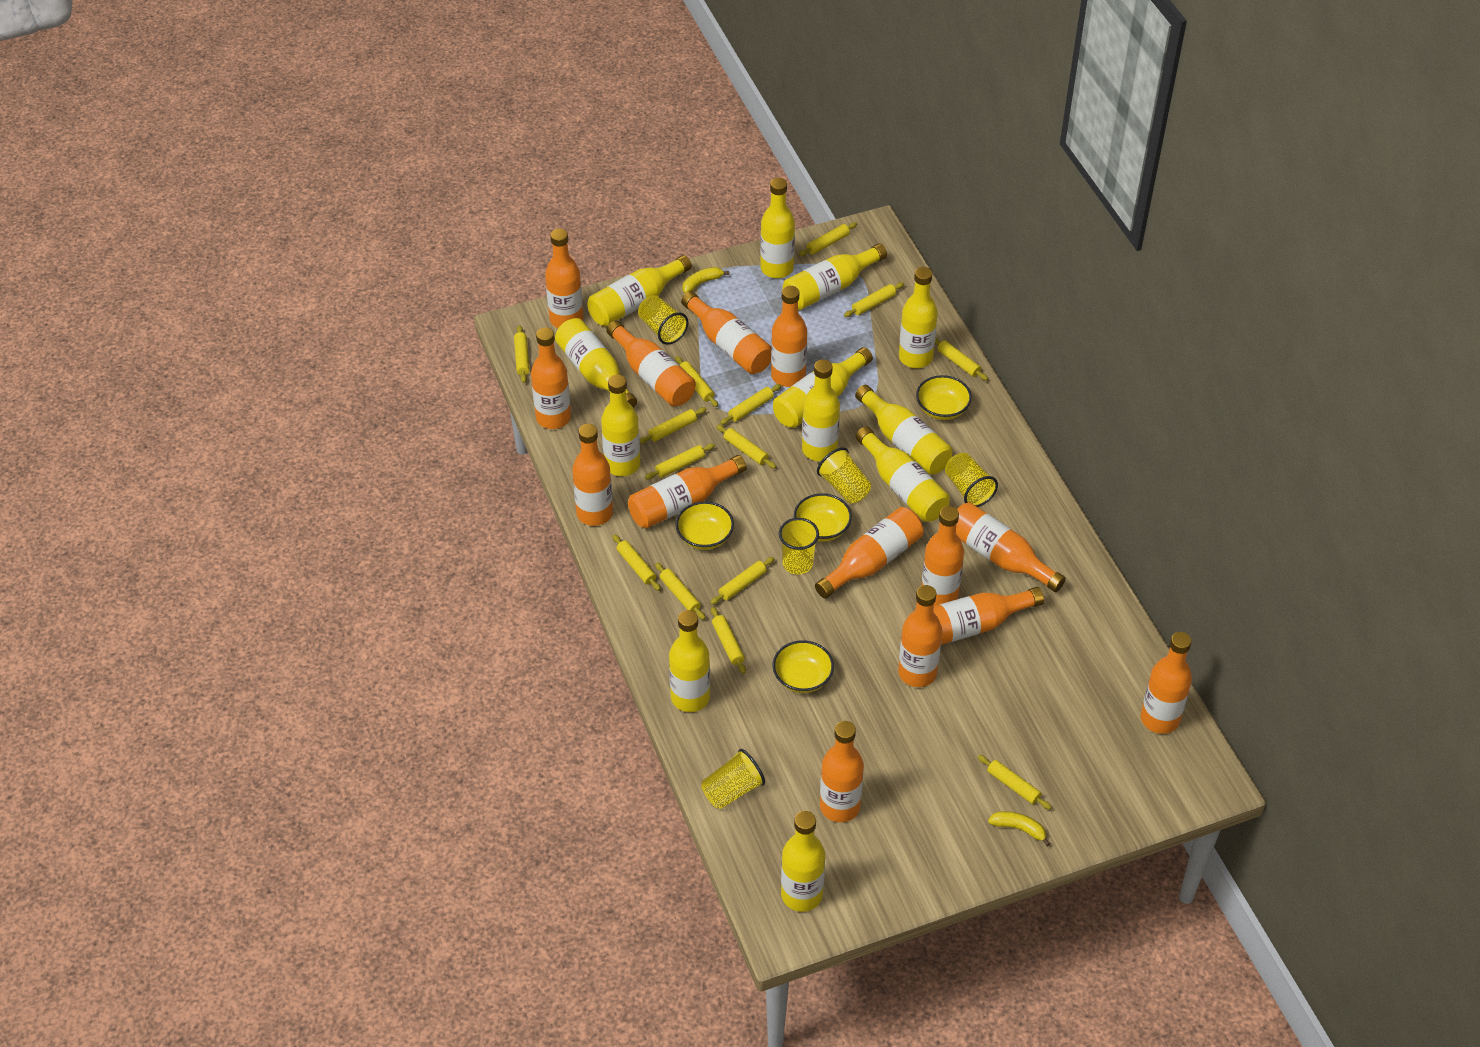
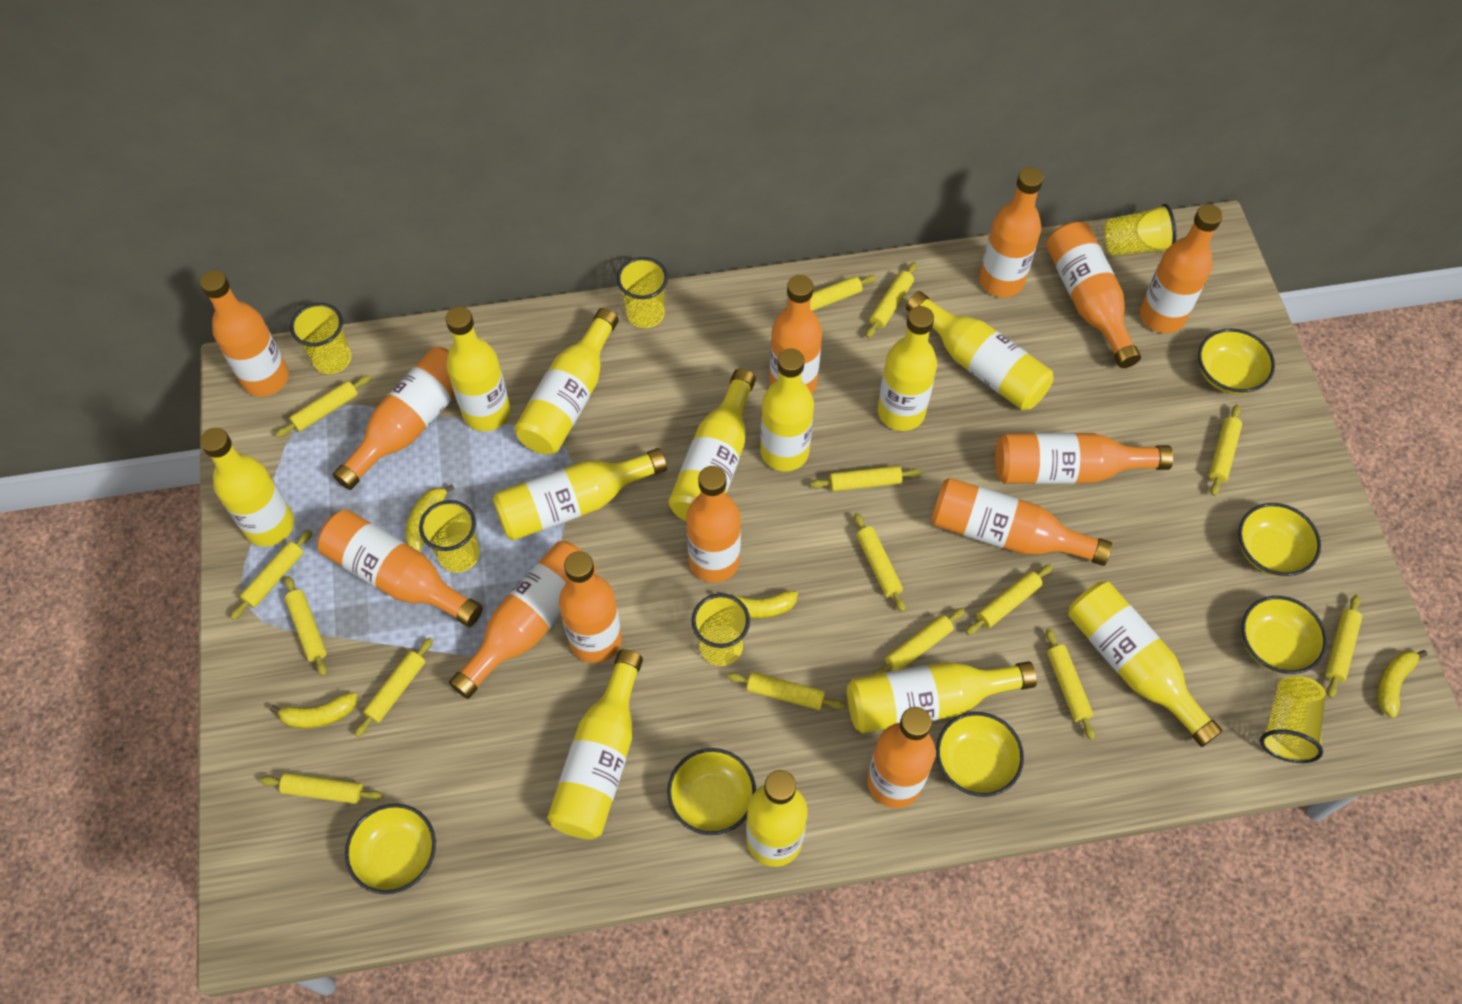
orange bottle: 14 -> 13
yellow banana: 2 -> 4
yellow bowl: 4 -> 6
yellow cup: 5 -> 6
yellow rolling pin: 14 -> 15

